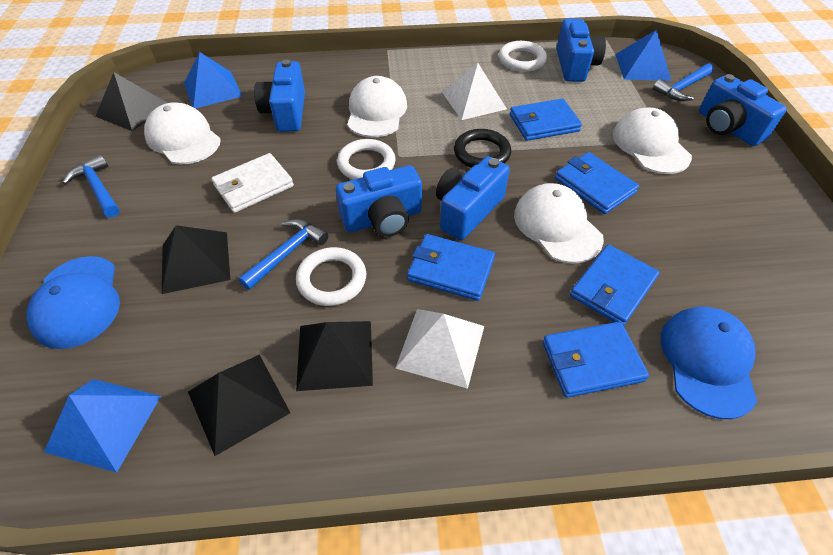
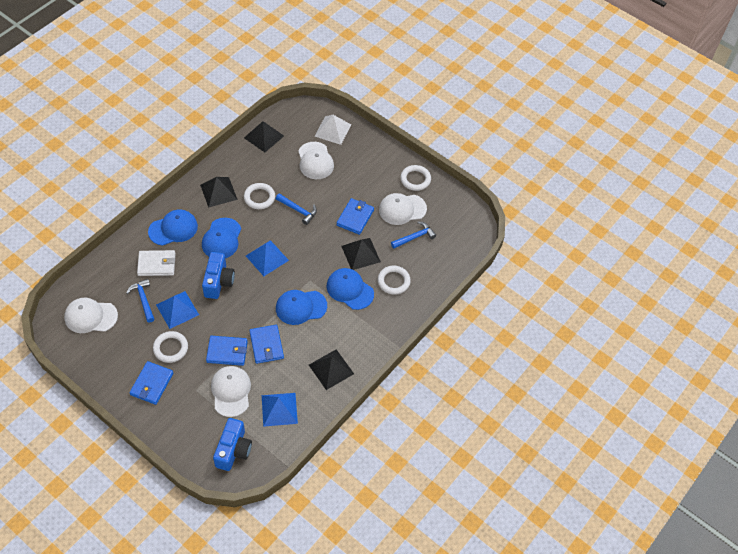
black ring: 1 -> 0
blue camera: 5 -> 2
blue cap: 2 -> 4
blue wallet: 5 -> 4
white pyramid: 2 -> 1
white ring: 3 -> 4

